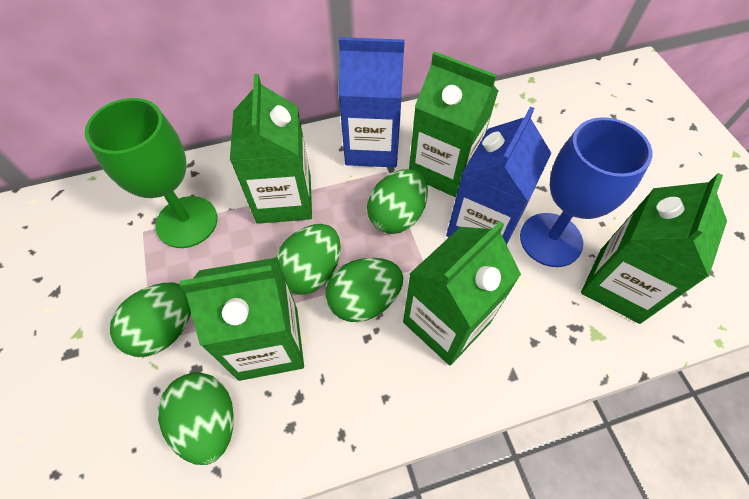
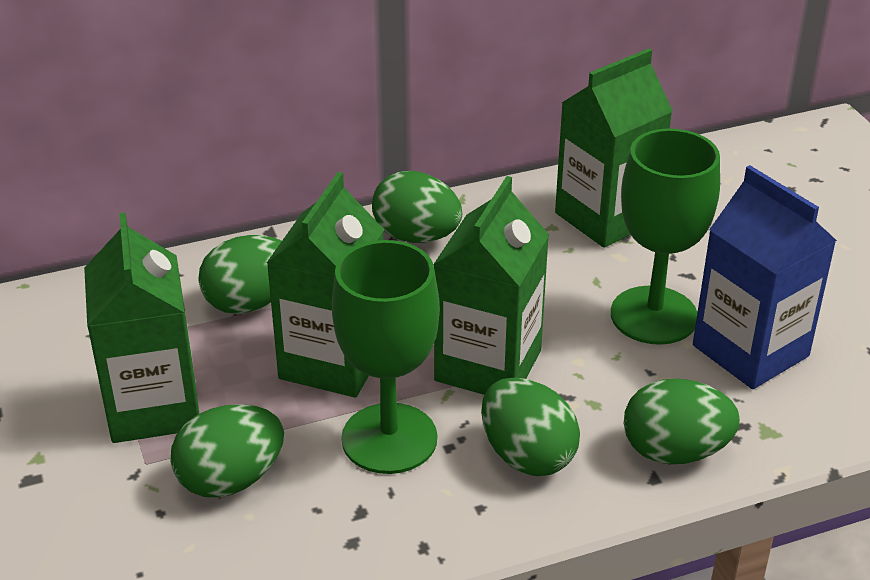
blue carton: 2 -> 1
blue goblet: 1 -> 0
green carton: 5 -> 4
green goblet: 1 -> 2

